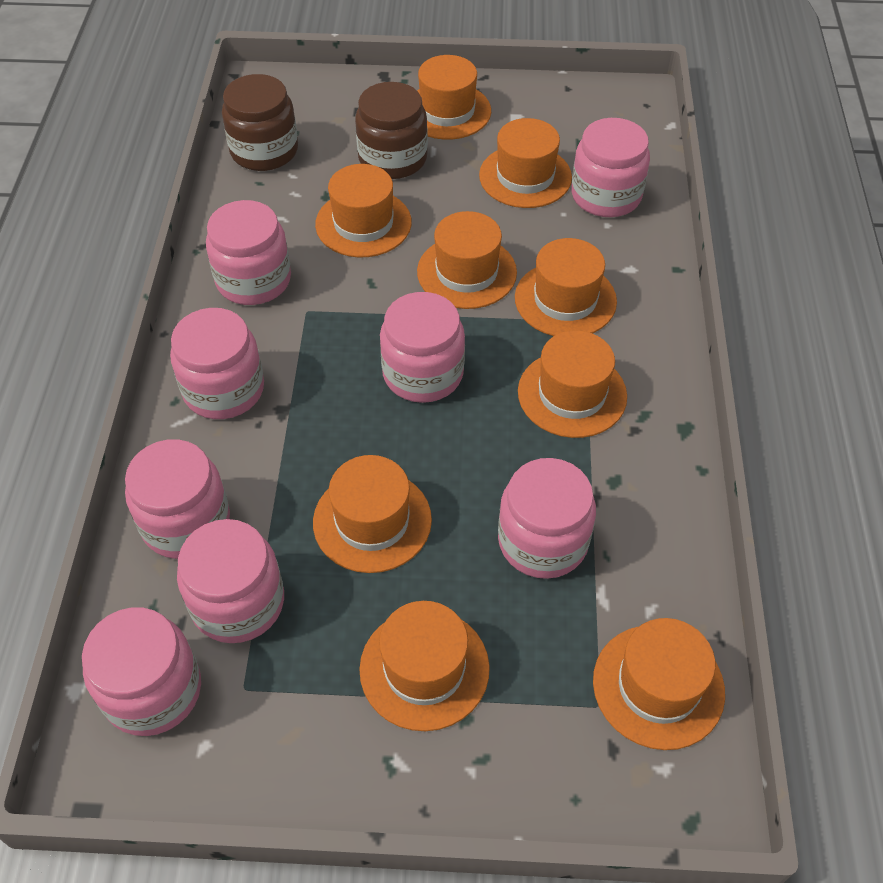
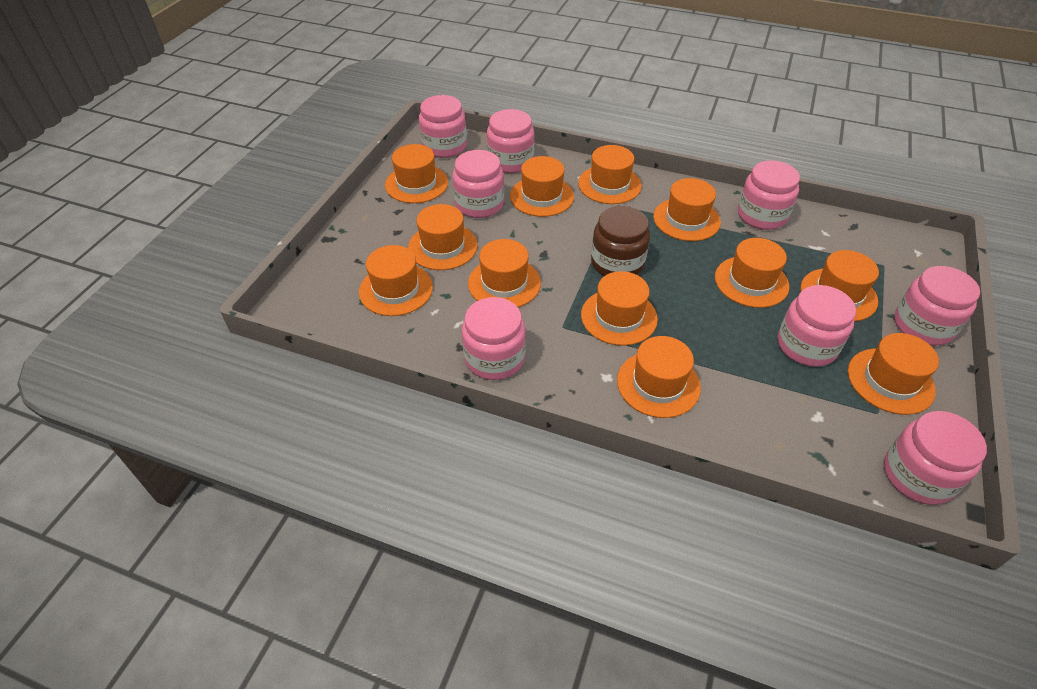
brown jar: 2 -> 1
orange hat: 9 -> 12

